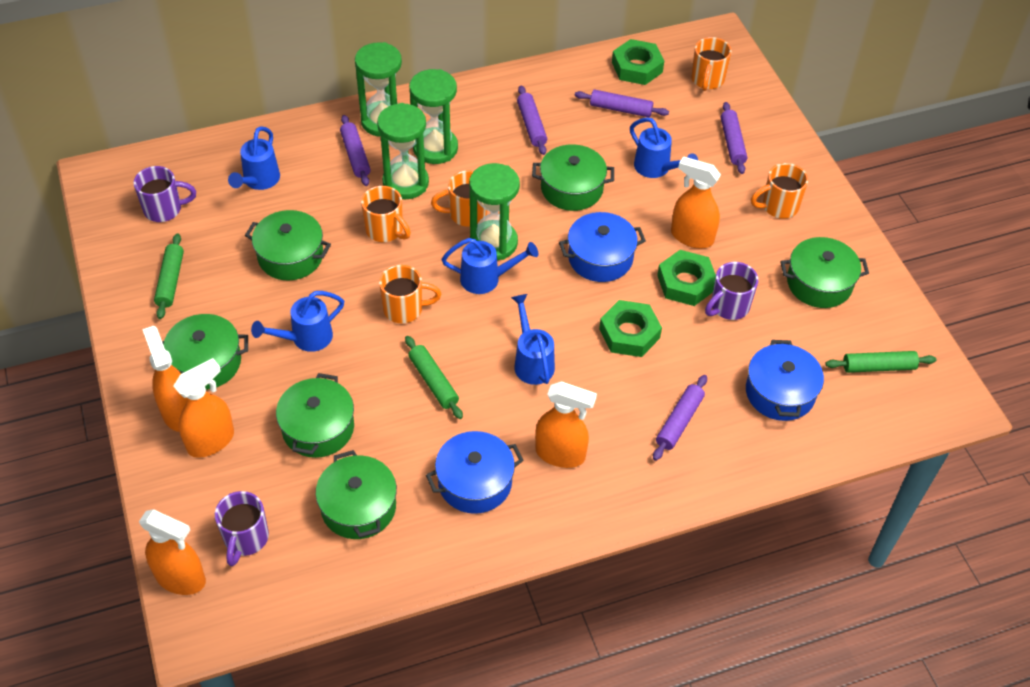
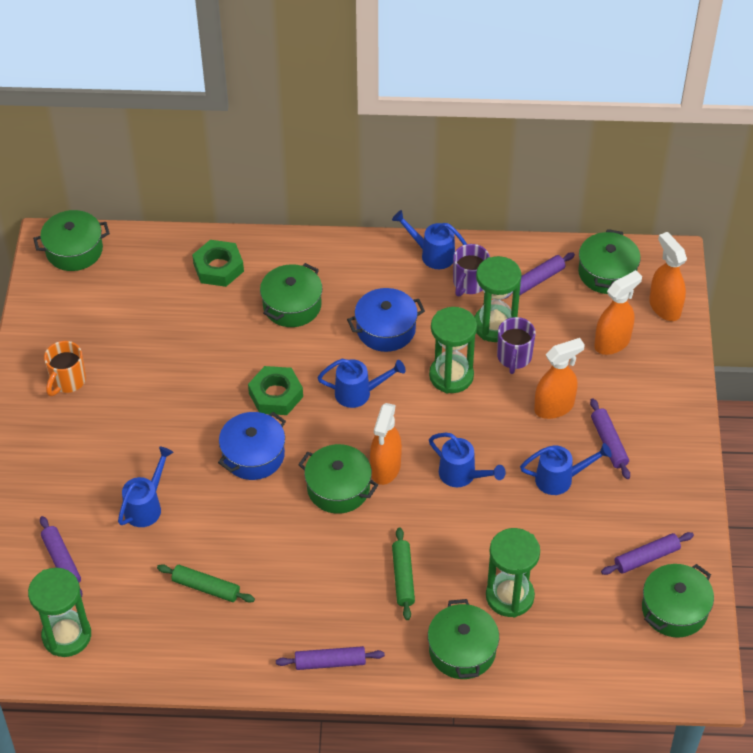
blue pot: 3 -> 2
green nut: 3 -> 2
green rolling pin: 3 -> 2
orange mug: 5 -> 1
orange spray bottle: 5 -> 4
purple mug: 3 -> 2

